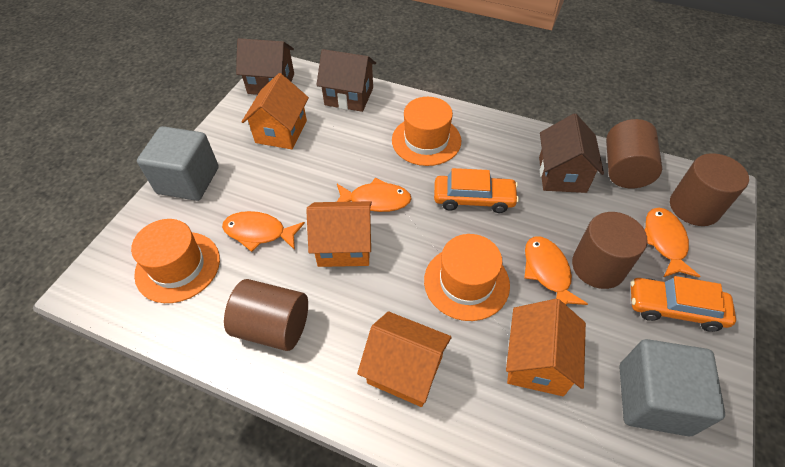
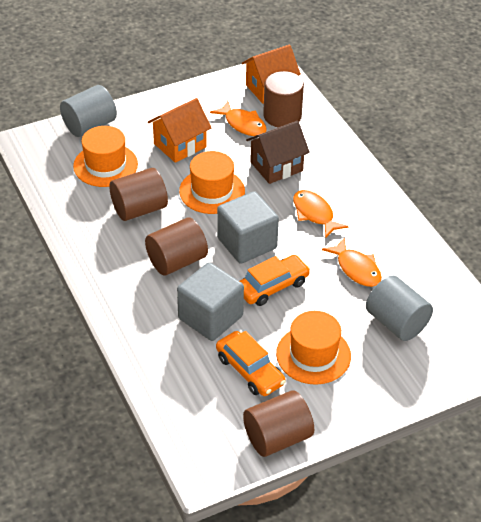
brown house: 3 -> 1
grey cylinder: 0 -> 2
orange fish: 4 -> 3
orange house: 4 -> 2

